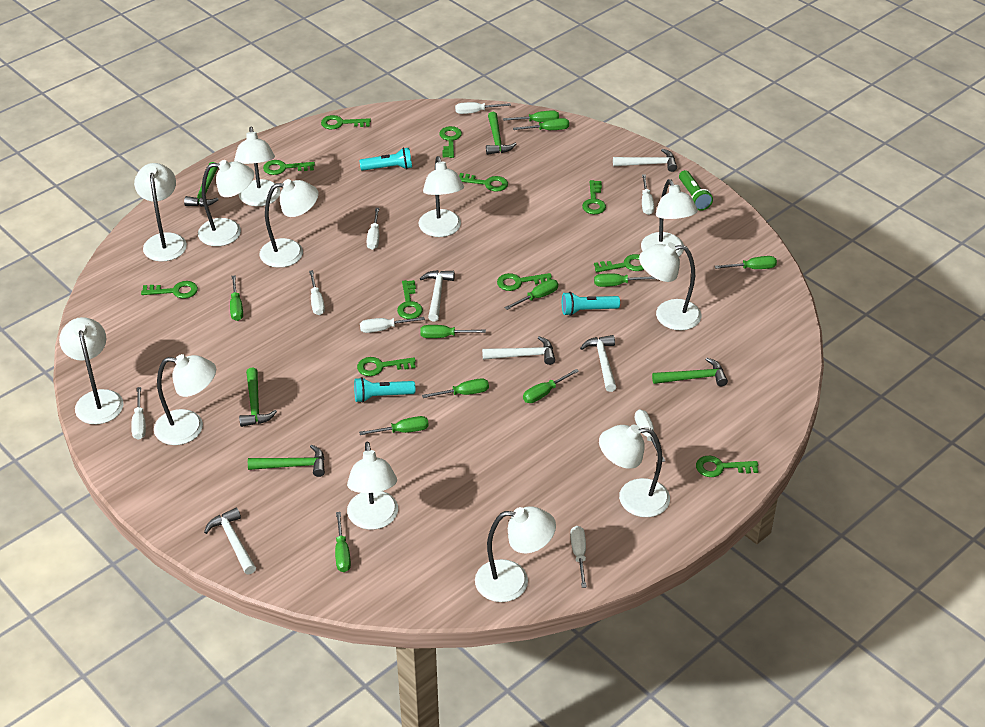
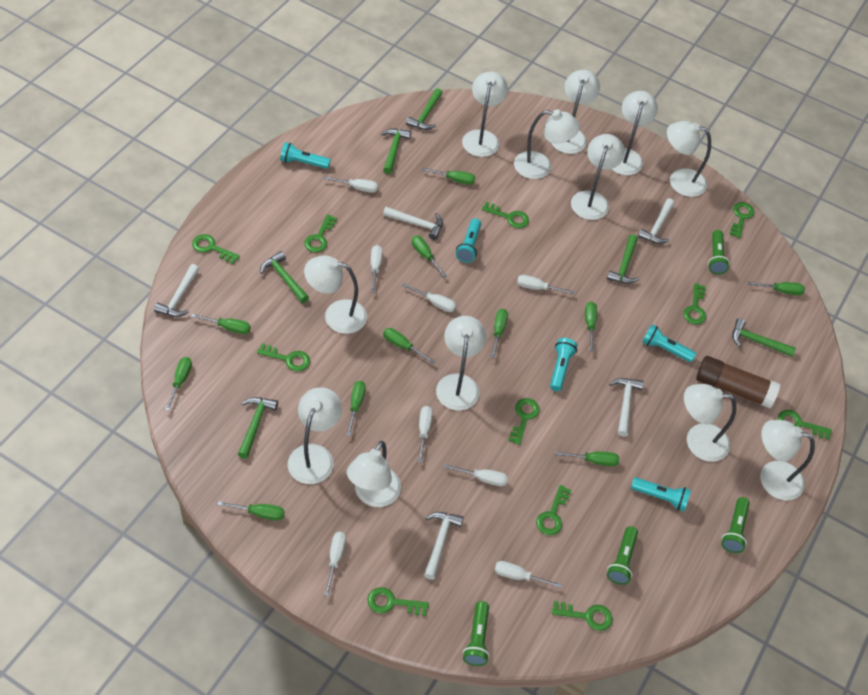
brown glue stick: 0 -> 1
green flashlight: 1 -> 4
green hammer: 5 -> 6
turquoise flashlight: 3 -> 5

